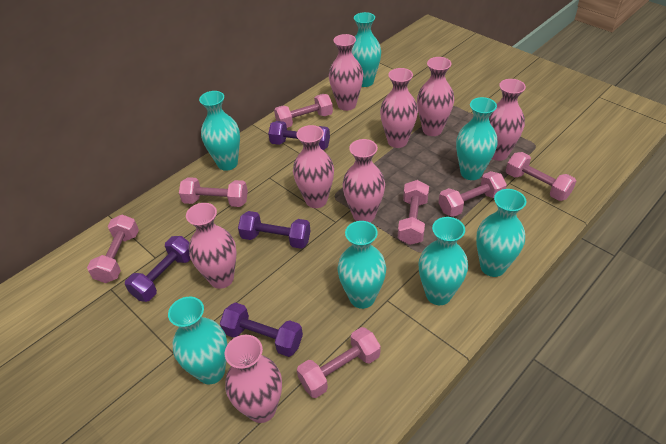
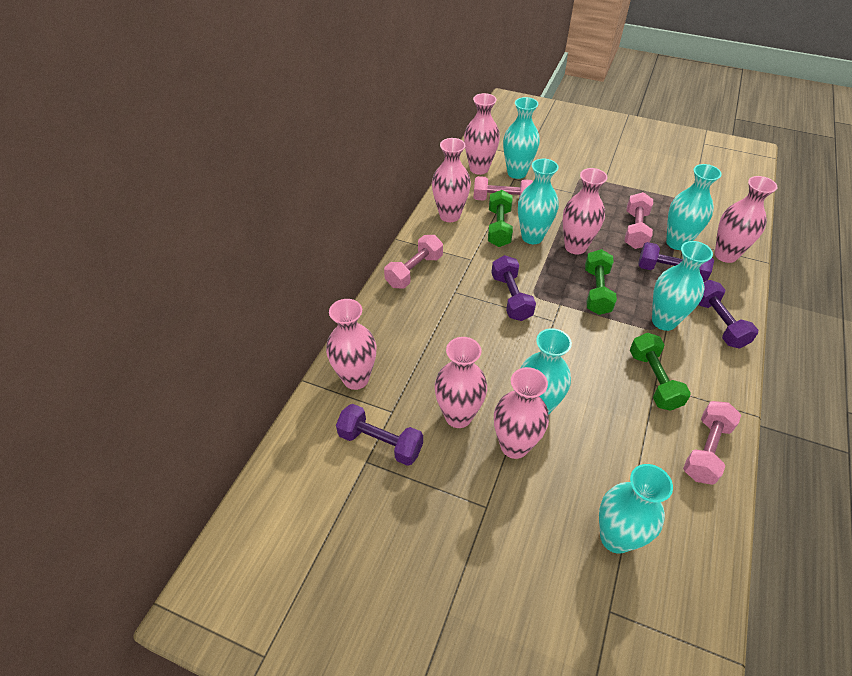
green dumbbell: 0 -> 3
pink dumbbell: 7 -> 4
pink vase: 8 -> 7
turquoise vase: 7 -> 6

